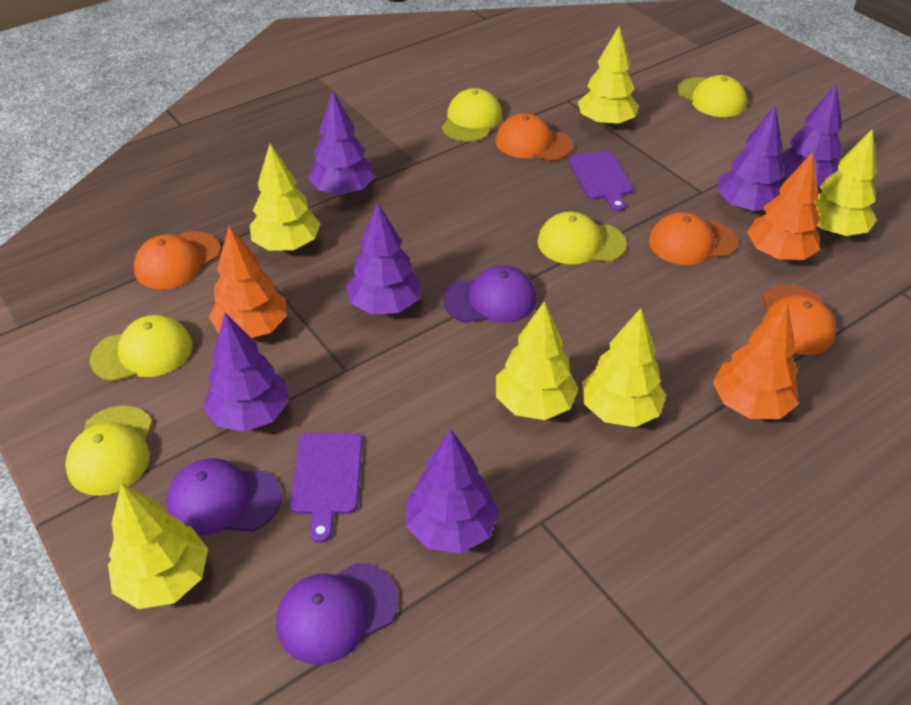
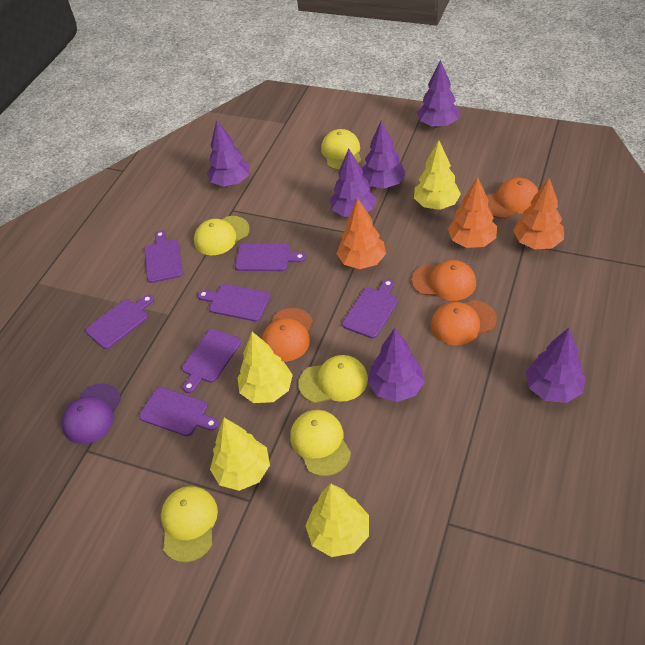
purple cap: 3 -> 1
purple cutting board: 2 -> 7
yellow tree: 6 -> 4

